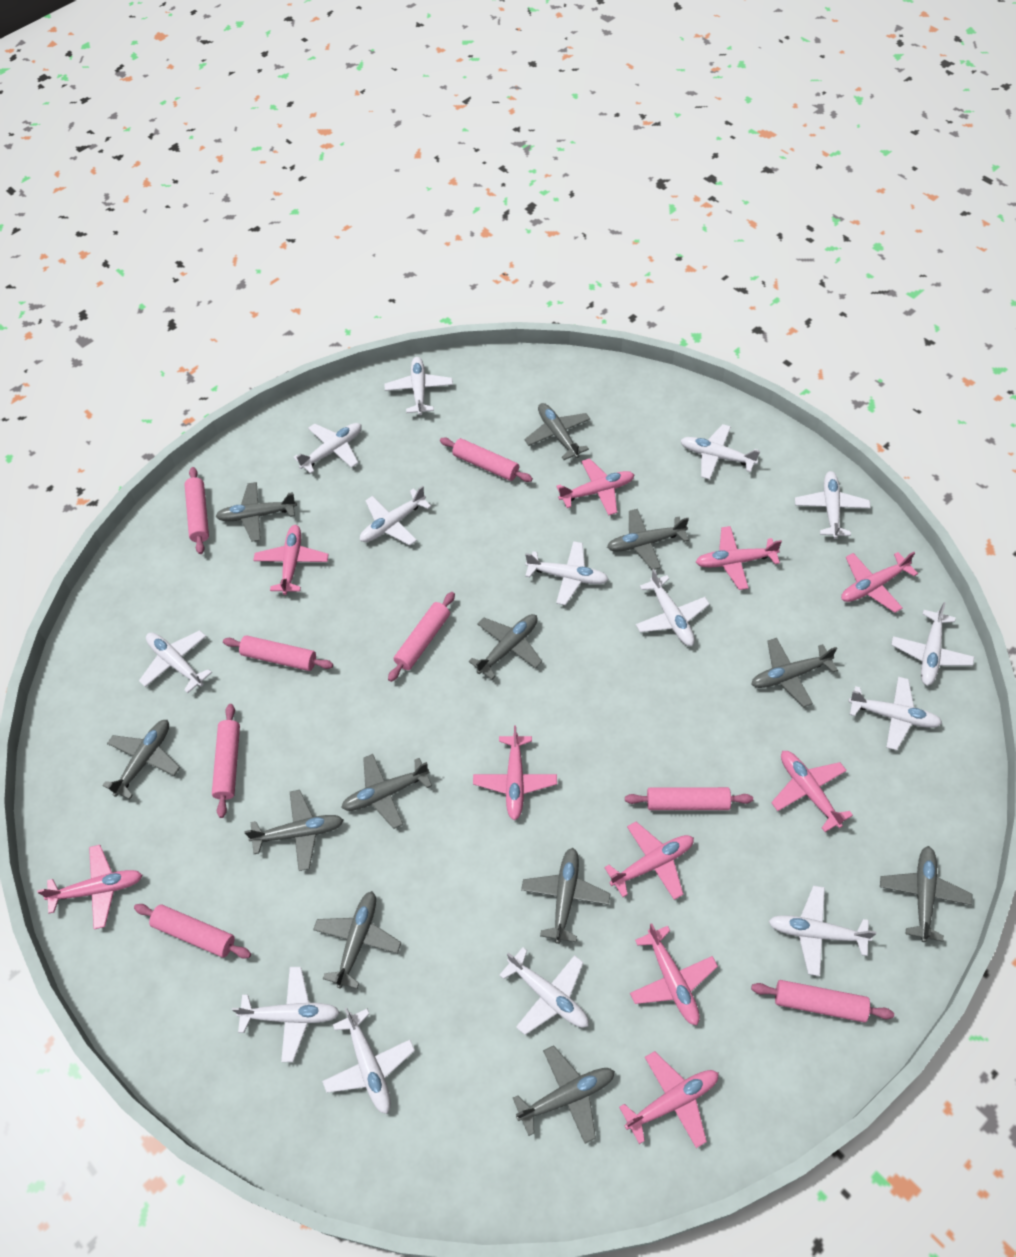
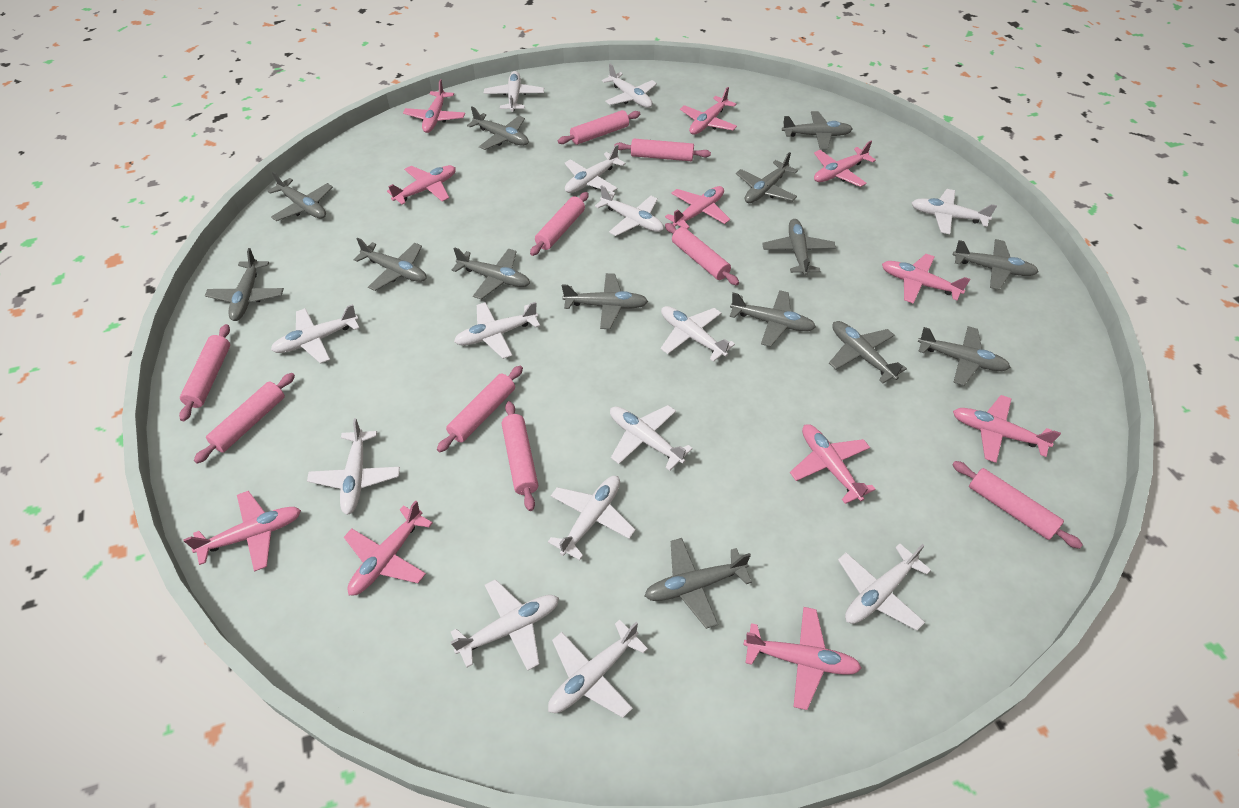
grey plane: 12 -> 14
pink plane: 10 -> 11
pink rolling pin: 8 -> 9

